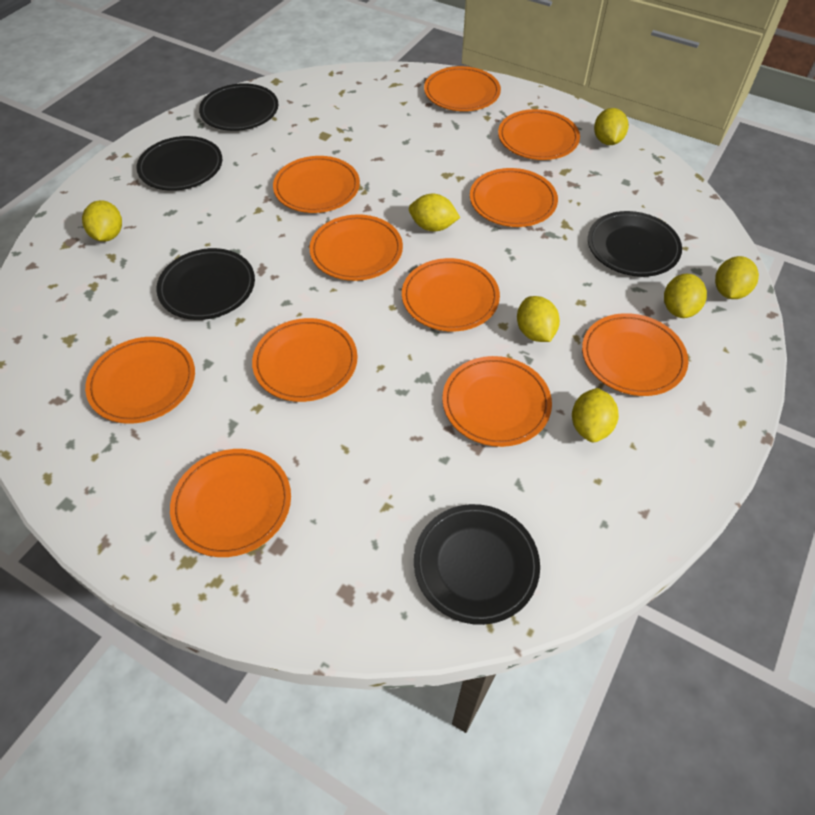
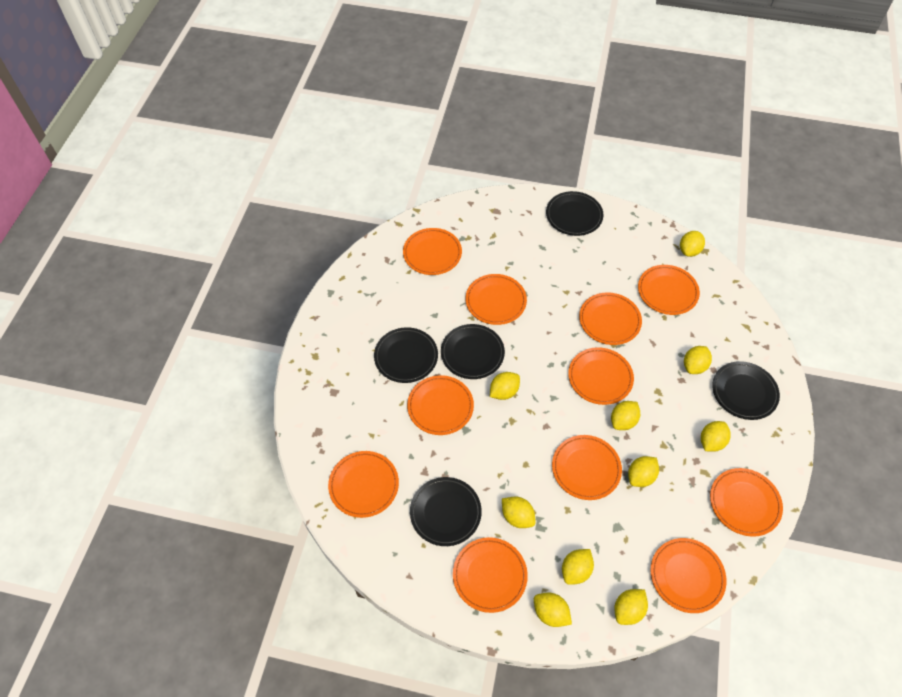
yellow lemon: 7 -> 10

